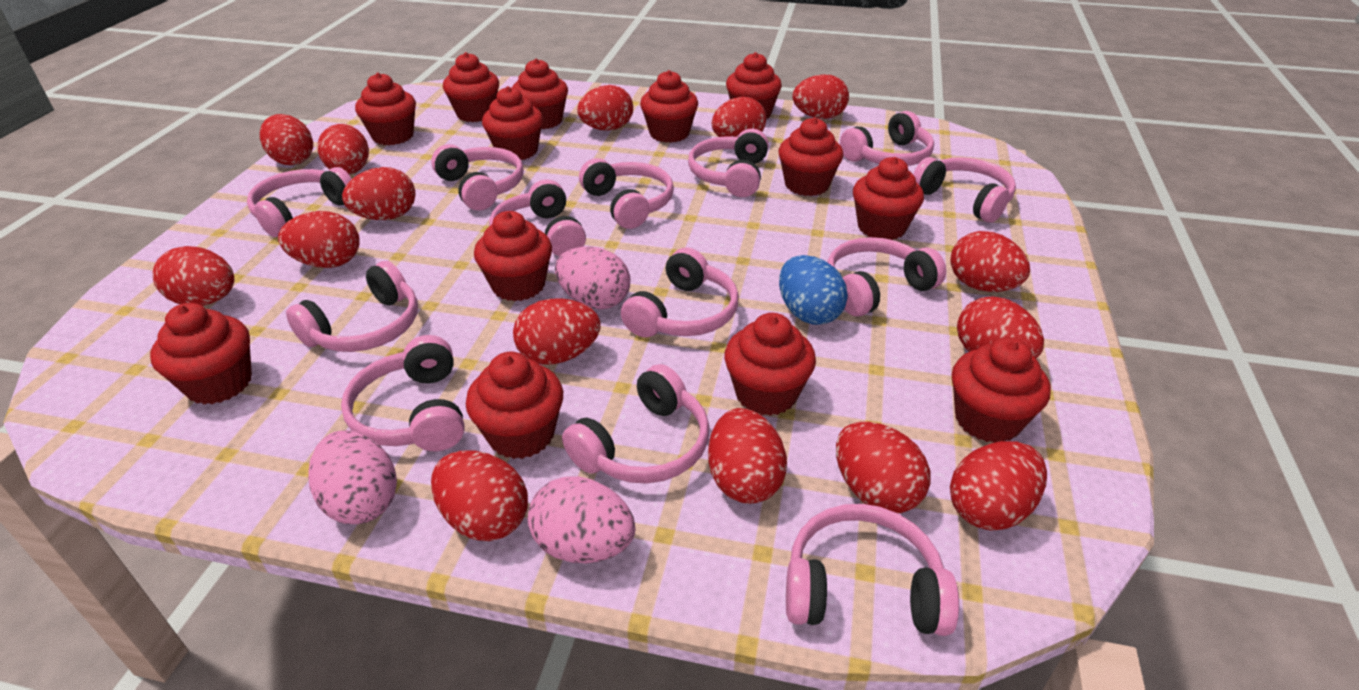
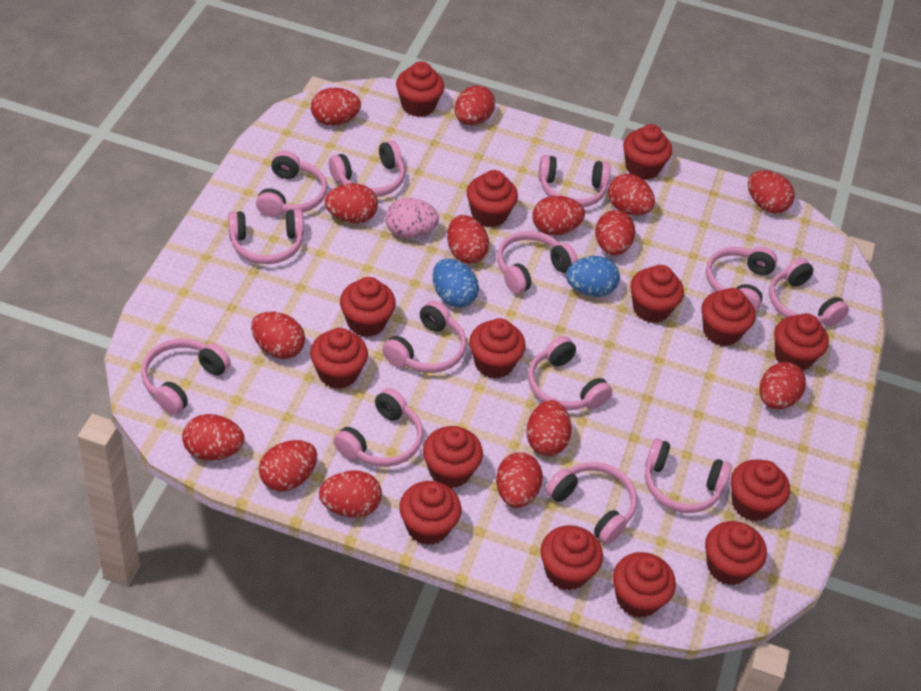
blue egg: 1 -> 2
pink egg: 3 -> 1
red cupcake: 13 -> 15

